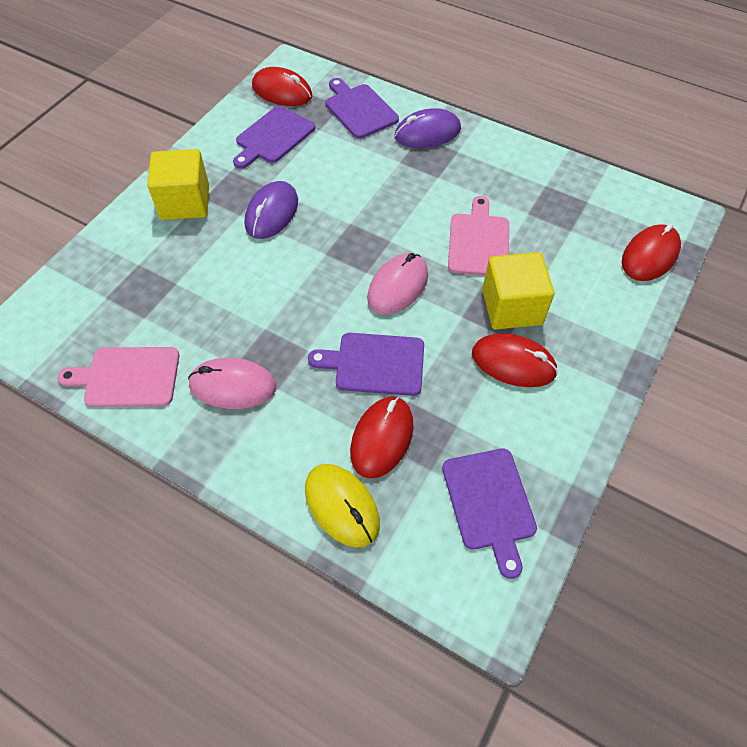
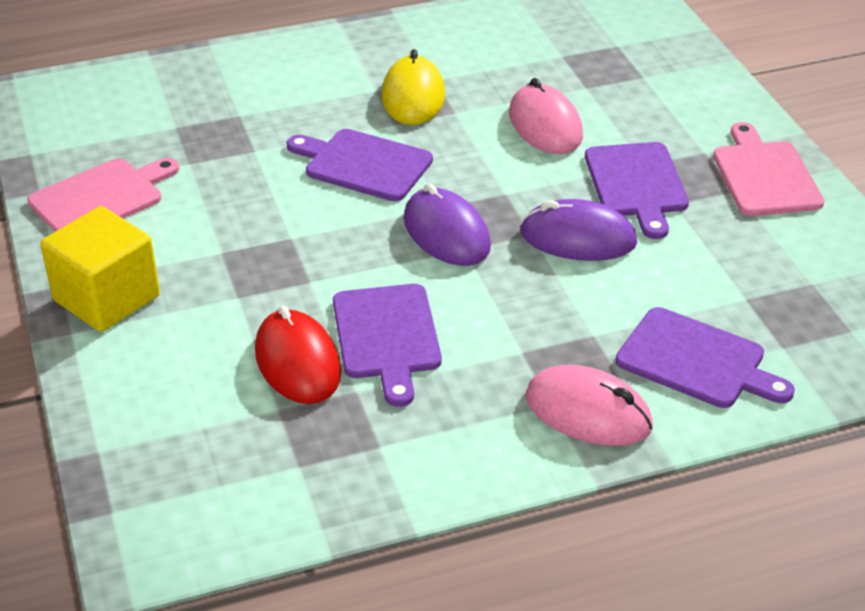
red mouse: 4 -> 1
yellow cube: 2 -> 1

